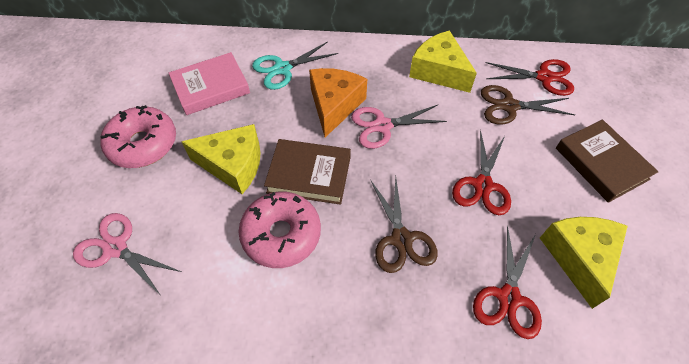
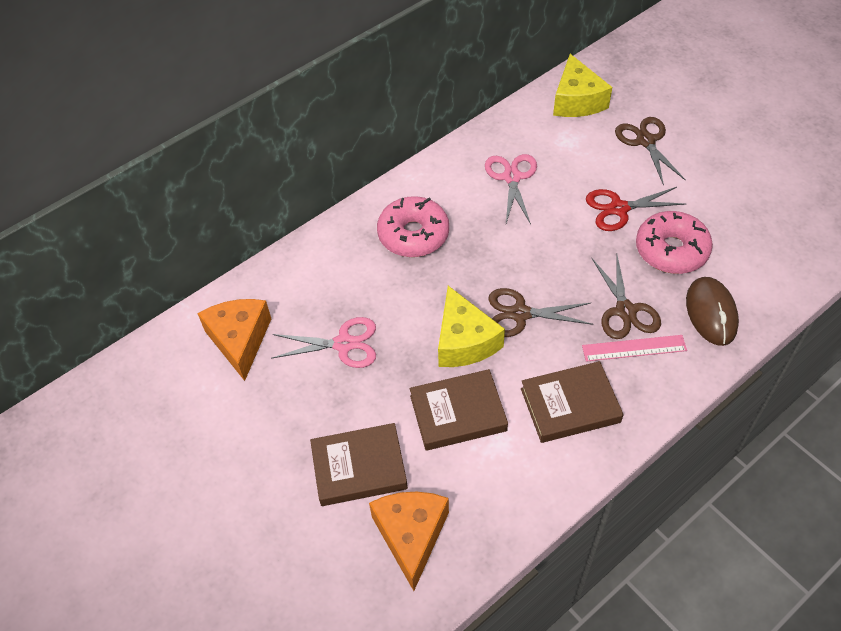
brown book: 2 -> 3
brown mouse: 0 -> 1
brown scissors: 2 -> 3
orange cheese: 1 -> 2
pink book: 1 -> 0
pink ruler: 0 -> 1
red scissors: 3 -> 1
turquoise scissors: 1 -> 0
yellow cheese: 3 -> 2

